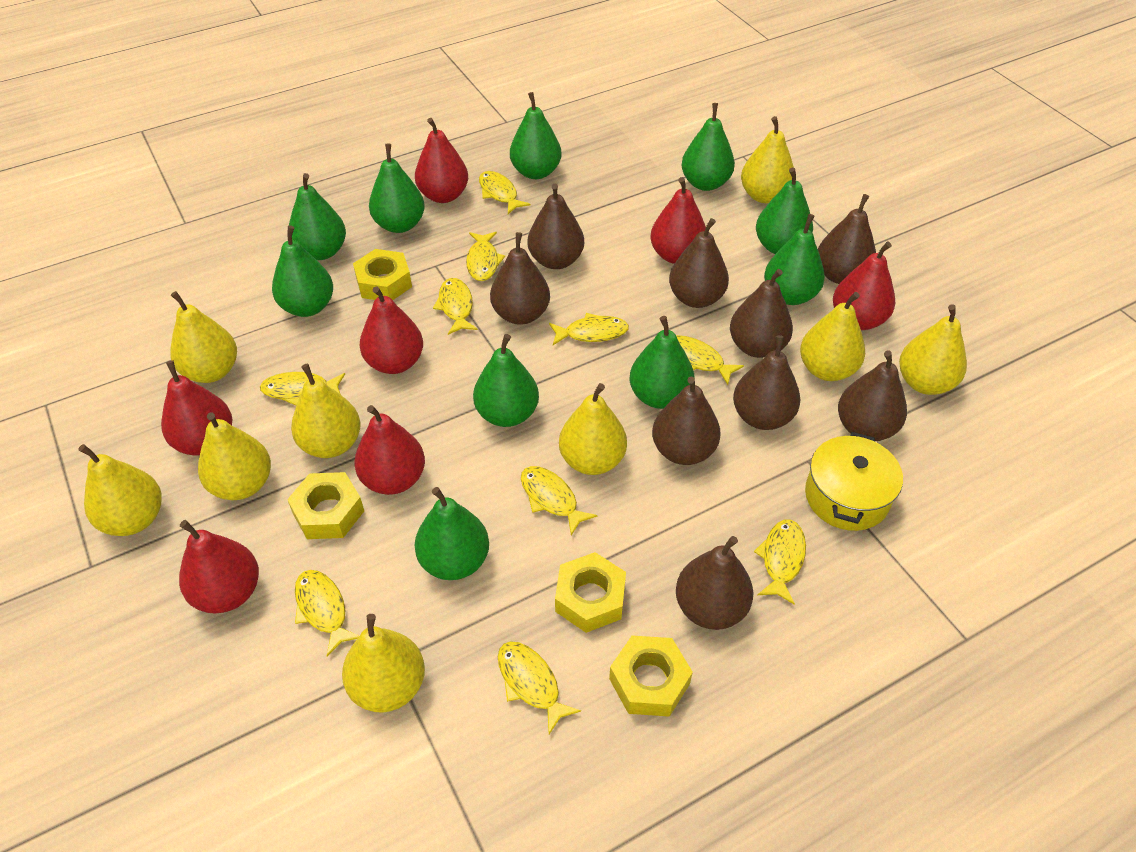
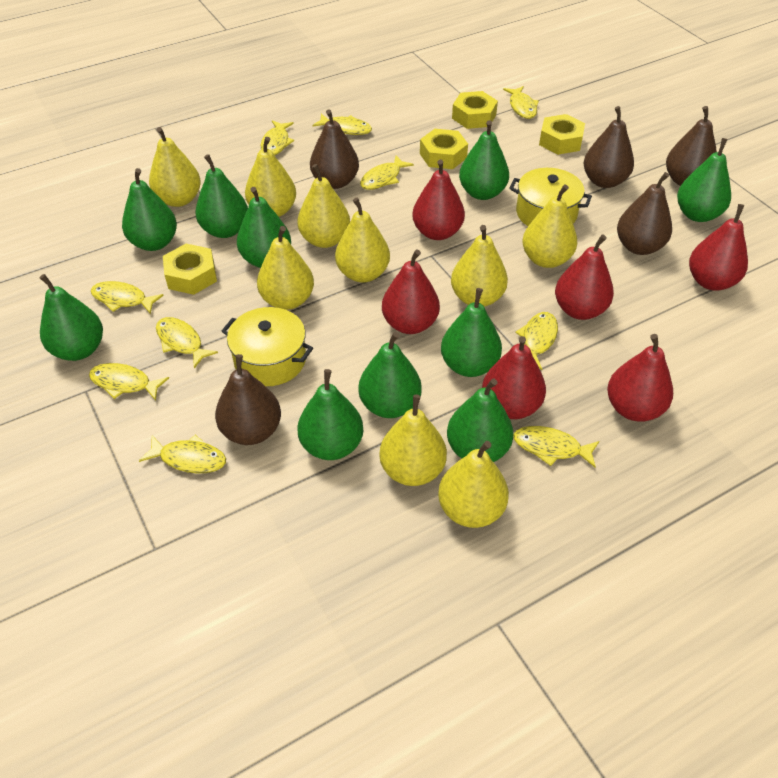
brown pear: 9 -> 5
red pear: 7 -> 6
yellow pot: 1 -> 2

